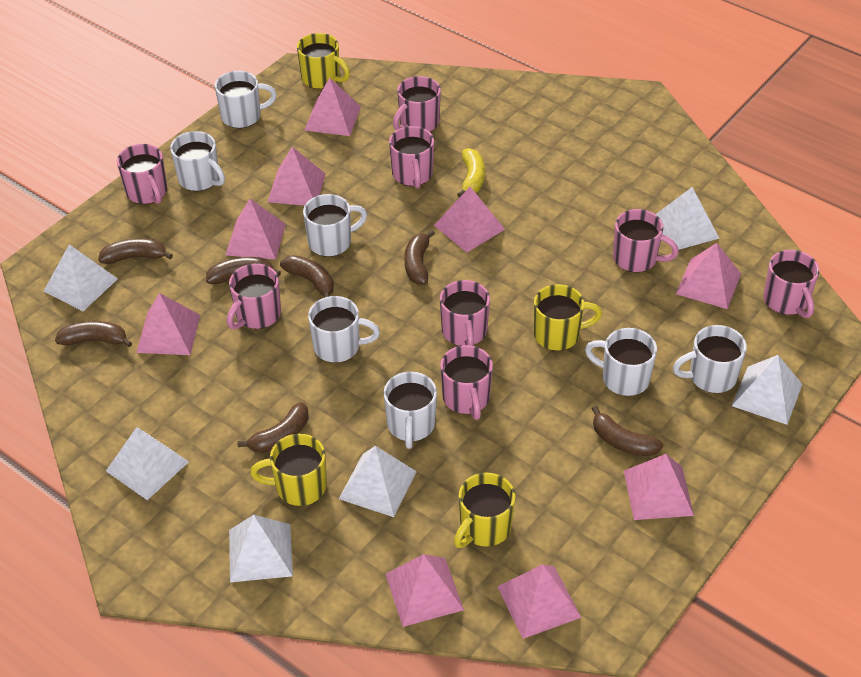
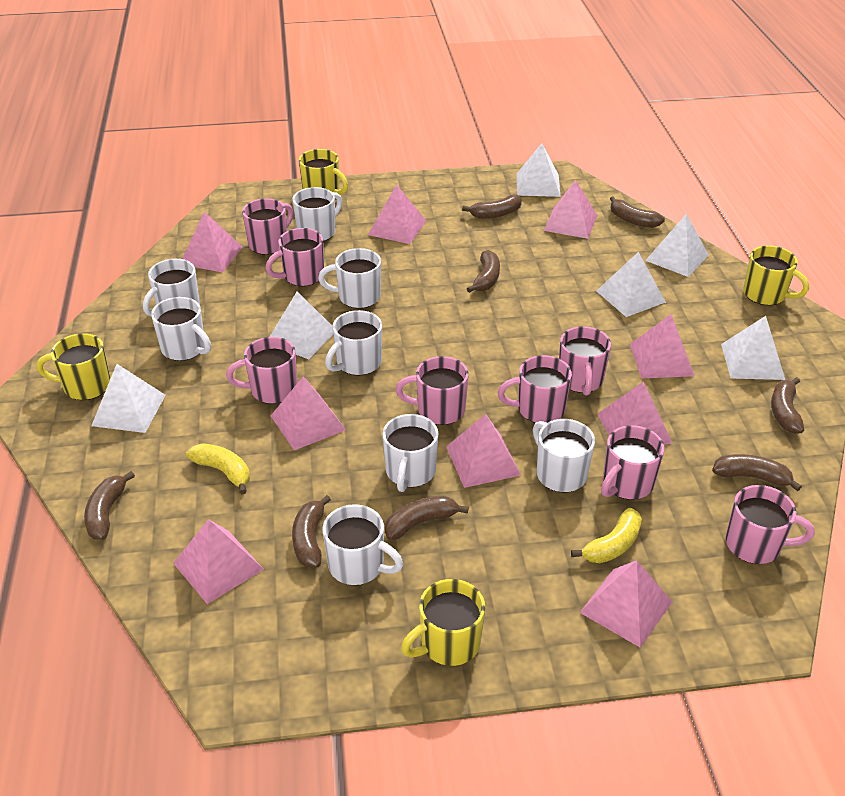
brown banana: 7 -> 8
white mug: 7 -> 8
yellow banana: 1 -> 2

